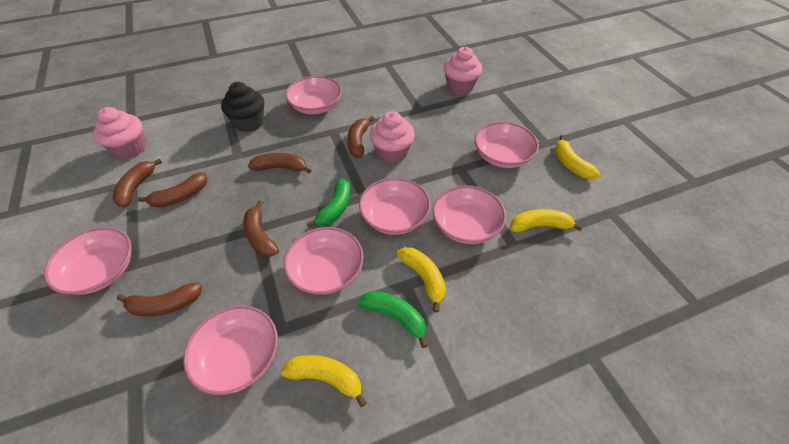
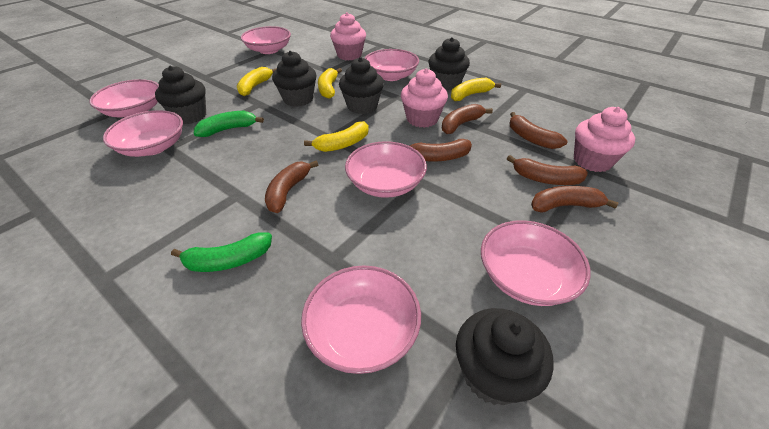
black cupcake: 1 -> 5

